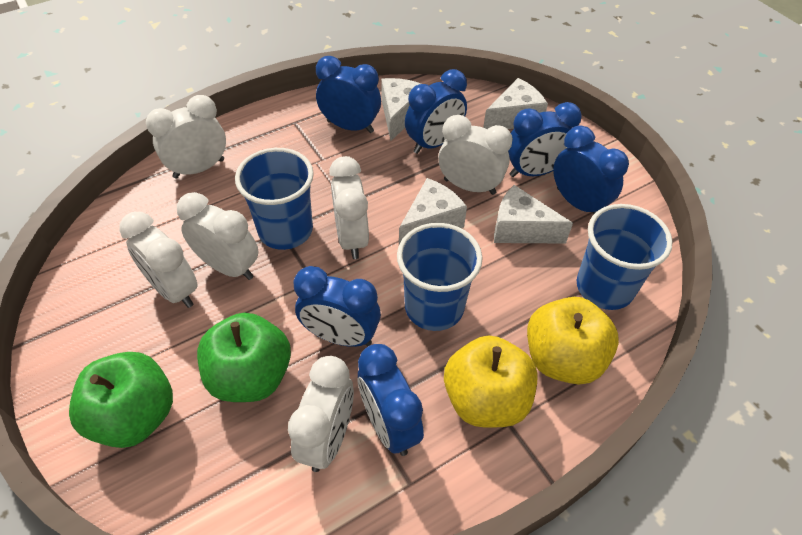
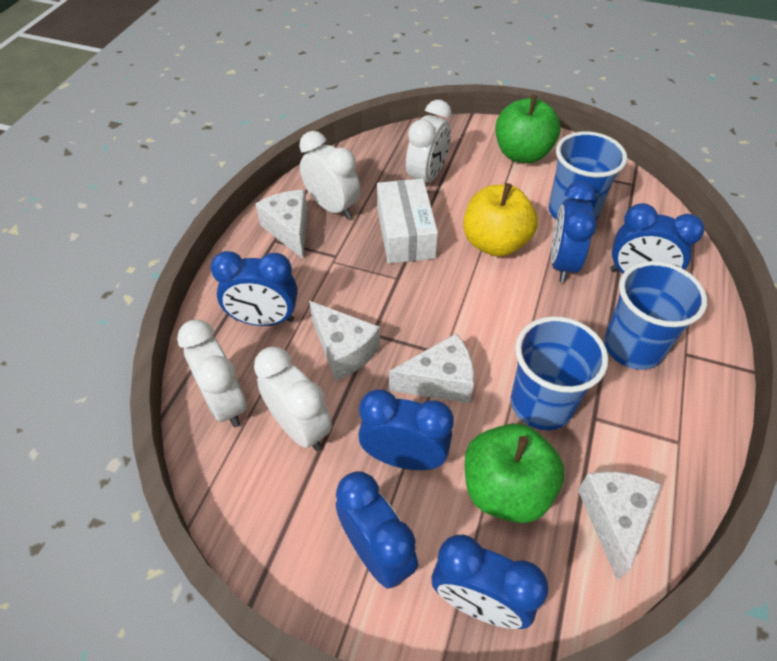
white box: 0 -> 1
white clock: 6 -> 4
yellow apple: 2 -> 1

